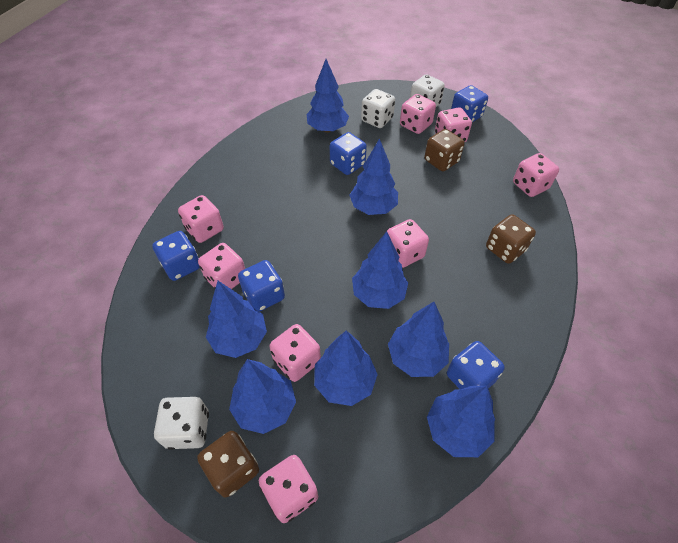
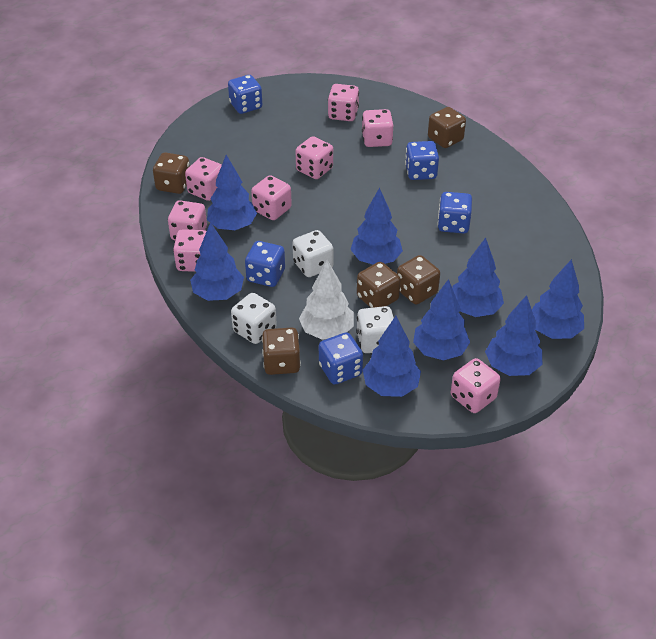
brown dice: 3 -> 5
white tree: 0 -> 1

